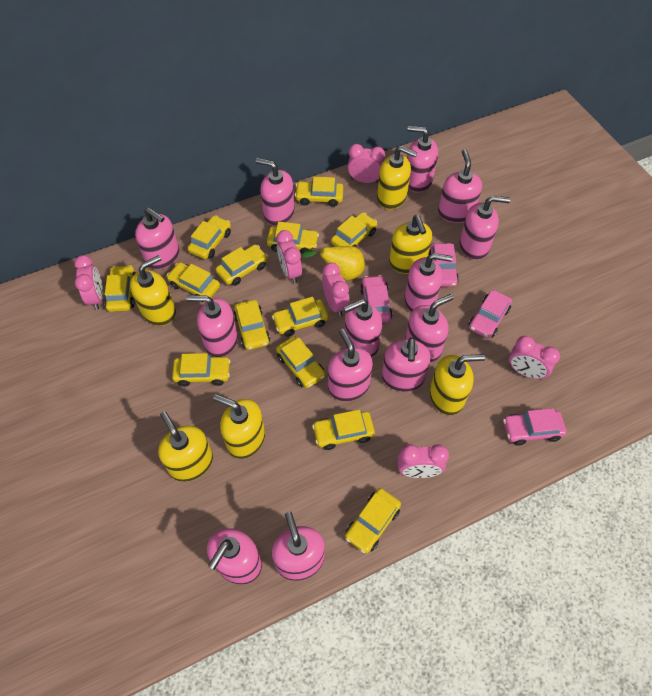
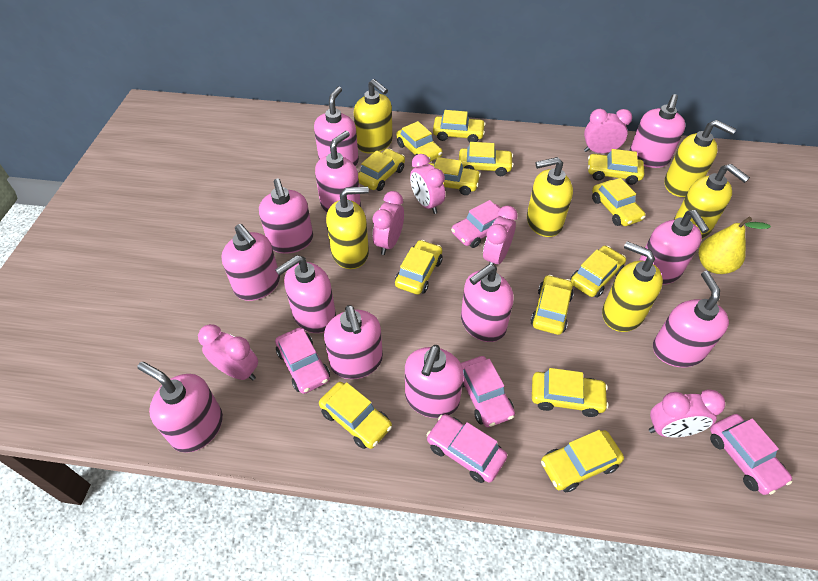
pink car: 4 -> 5
pink soap dispenser: 13 -> 12

